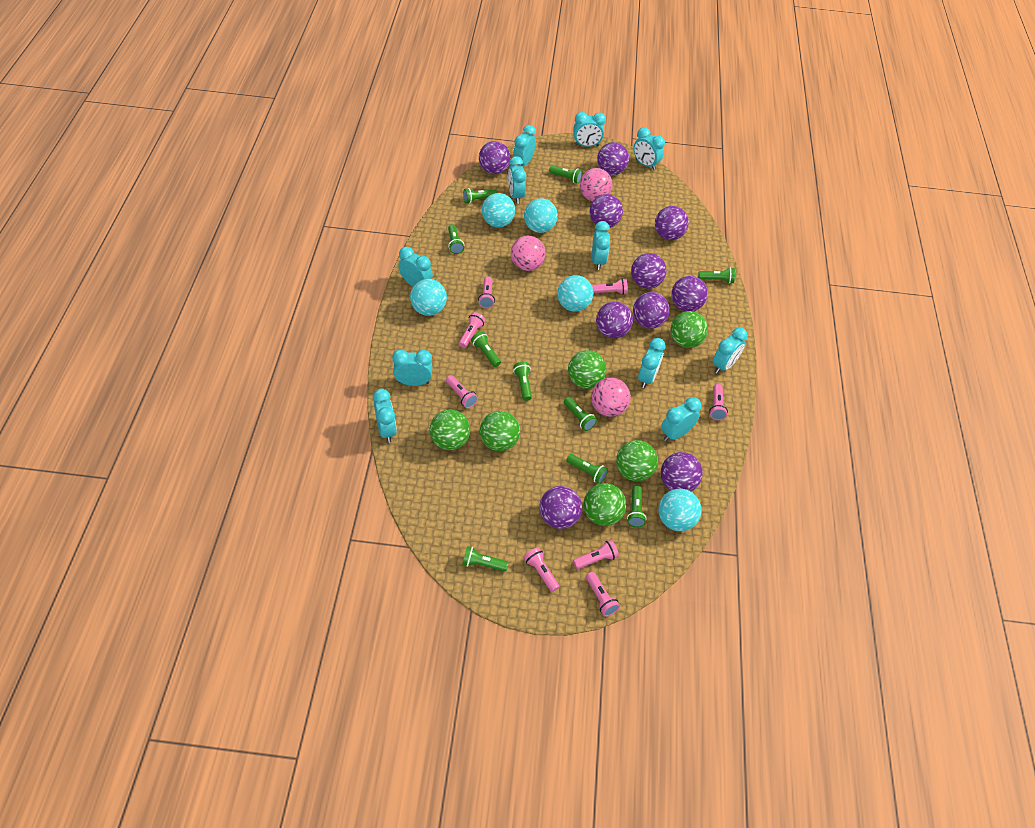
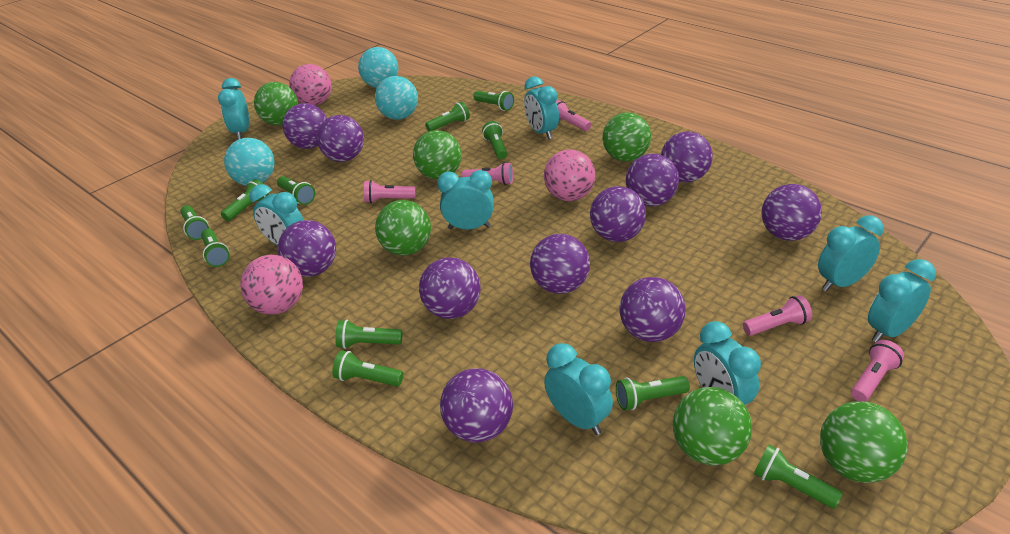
green flashlight: 10 -> 11
pink flashlight: 8 -> 5
purple ball: 10 -> 11
turquoise ball: 5 -> 3
turquoise clock: 11 -> 8

